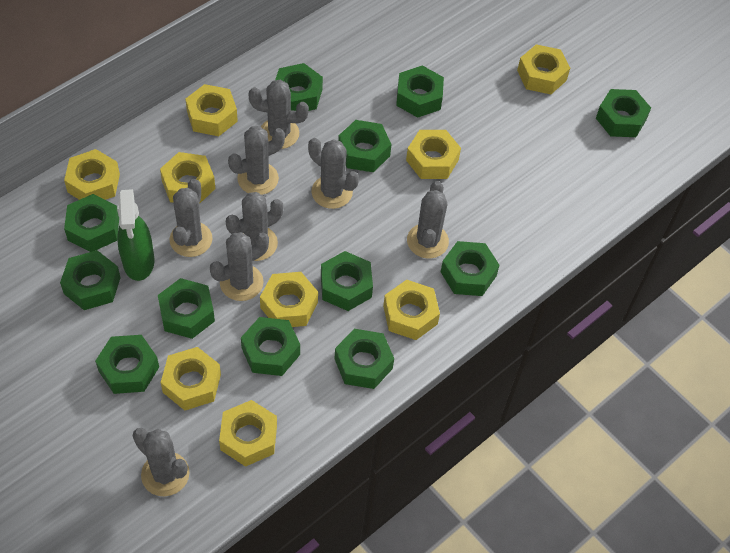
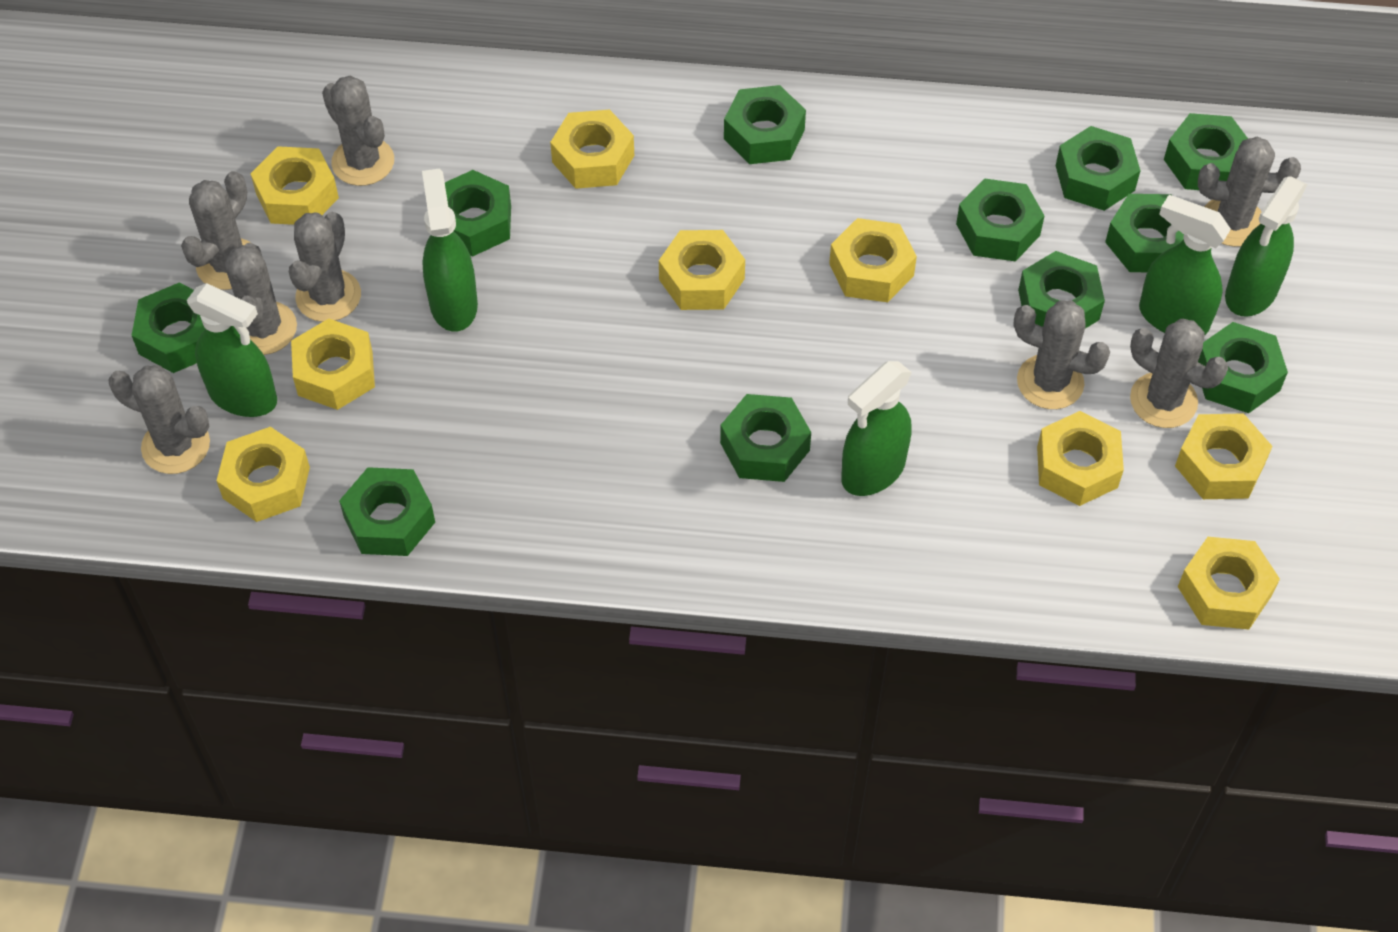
green nut: 12 -> 11
green spray bottle: 1 -> 5

